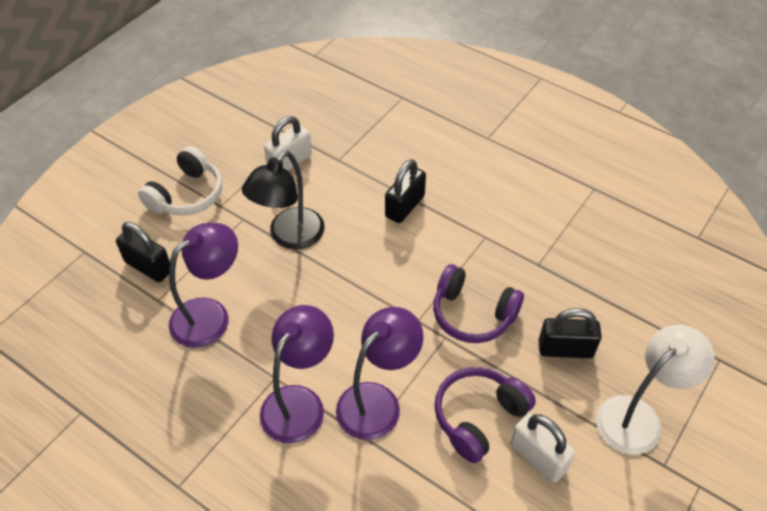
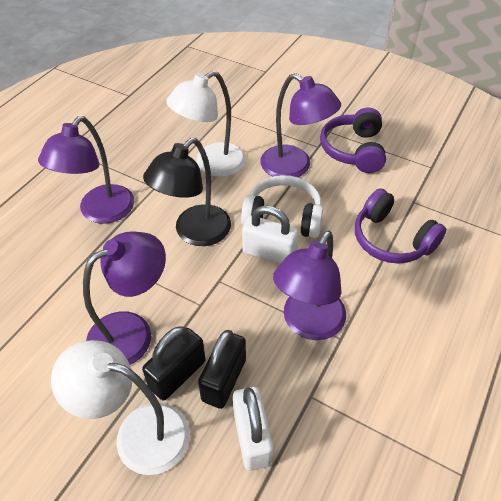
black padlock: 3 -> 2
purple lamp: 3 -> 4
white lamp: 1 -> 2

